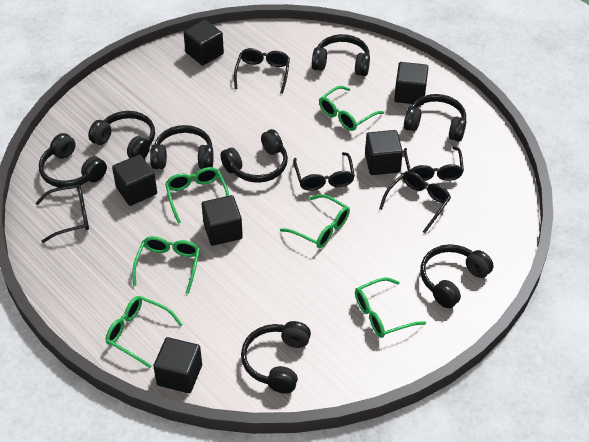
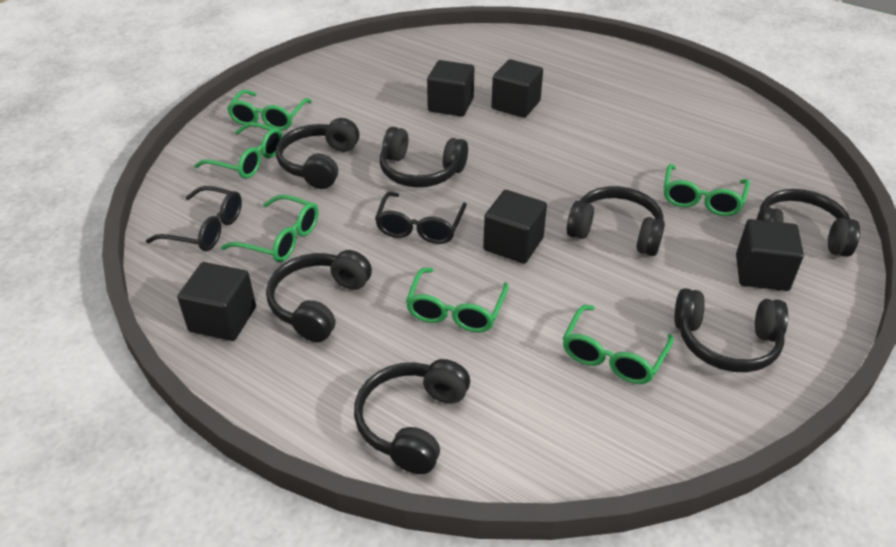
black cube: 6 -> 5
black glasses: 5 -> 2
black headphones: 8 -> 7

